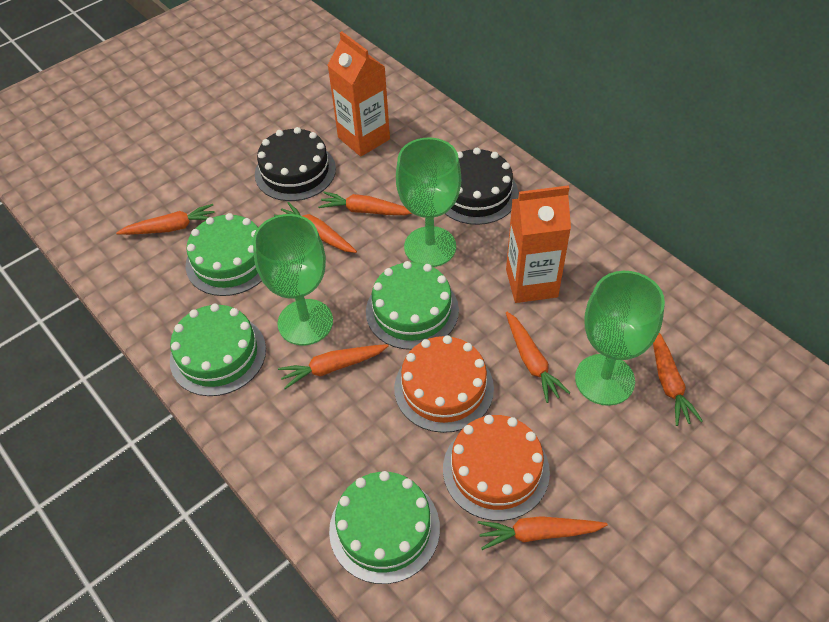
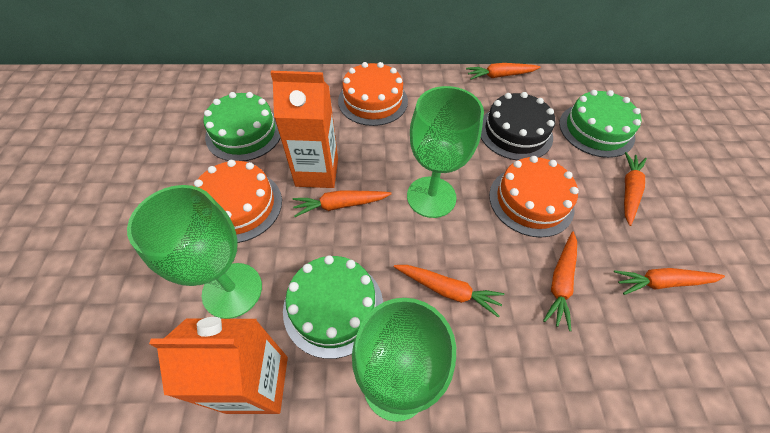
black cake: 2 -> 1
green cake: 4 -> 3
orange cake: 2 -> 3
orange carrot: 7 -> 6

